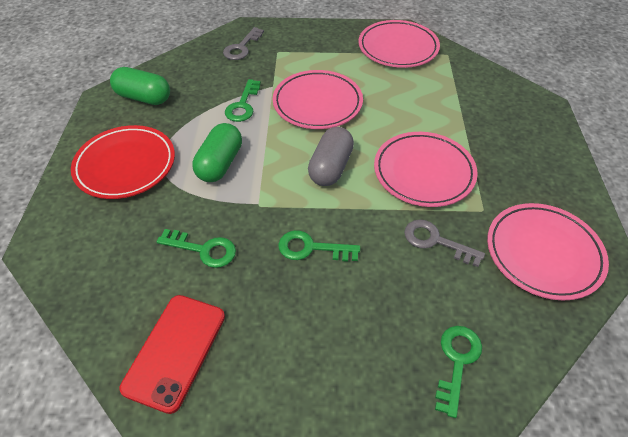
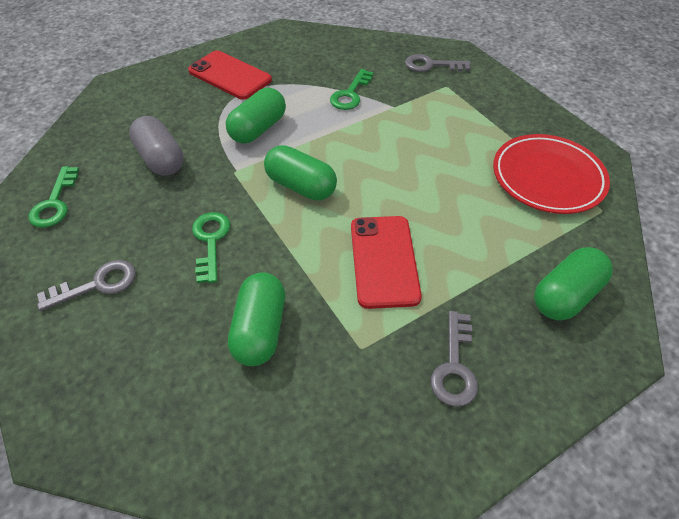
green capsule: 2 -> 4
green key: 4 -> 3
grey key: 2 -> 3
pink plate: 4 -> 0
red phone: 1 -> 2

